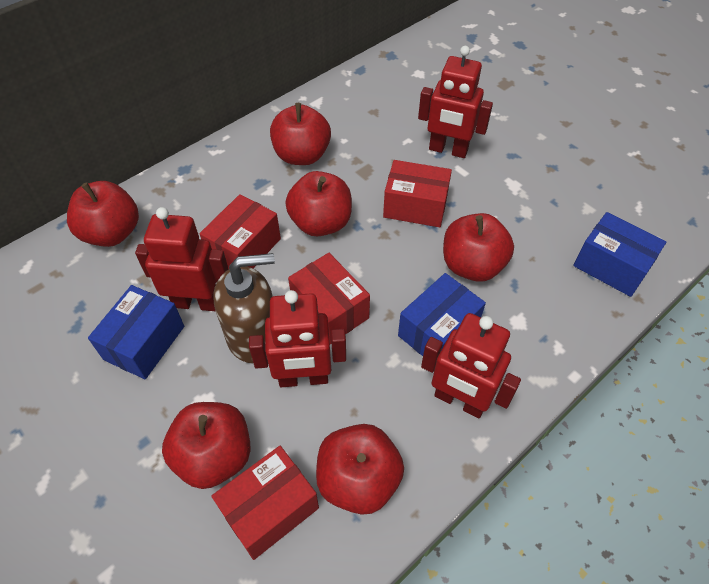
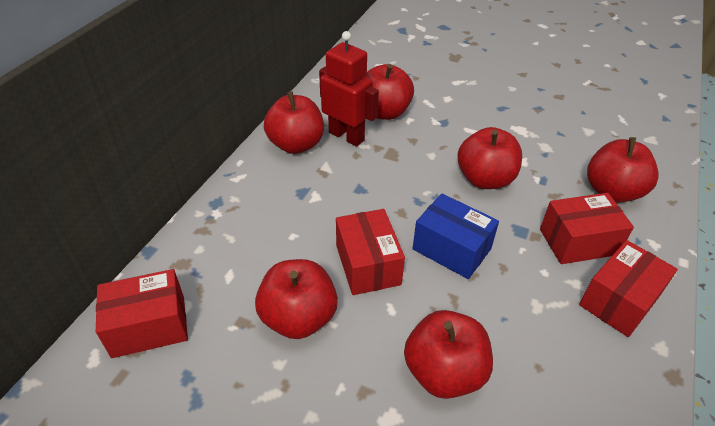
blue box: 3 -> 1
brown soap dispenser: 1 -> 0
red robot: 4 -> 1

